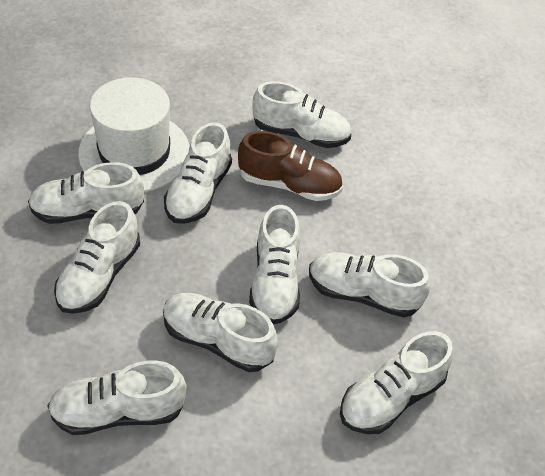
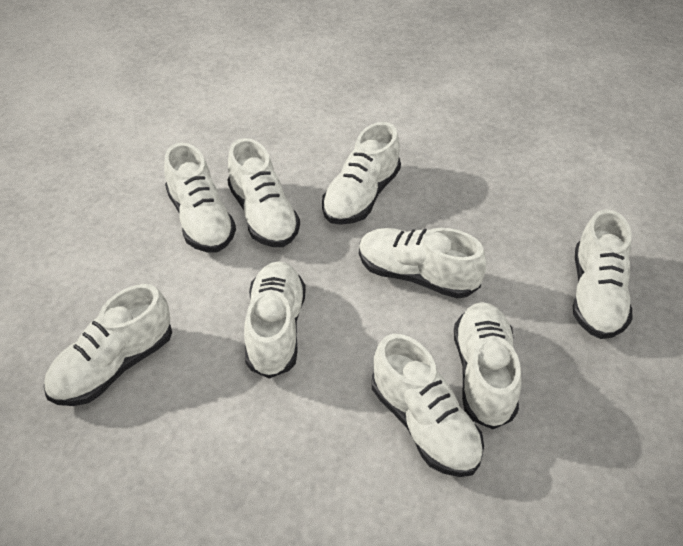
brown shoe: 1 -> 0
white hat: 1 -> 0

